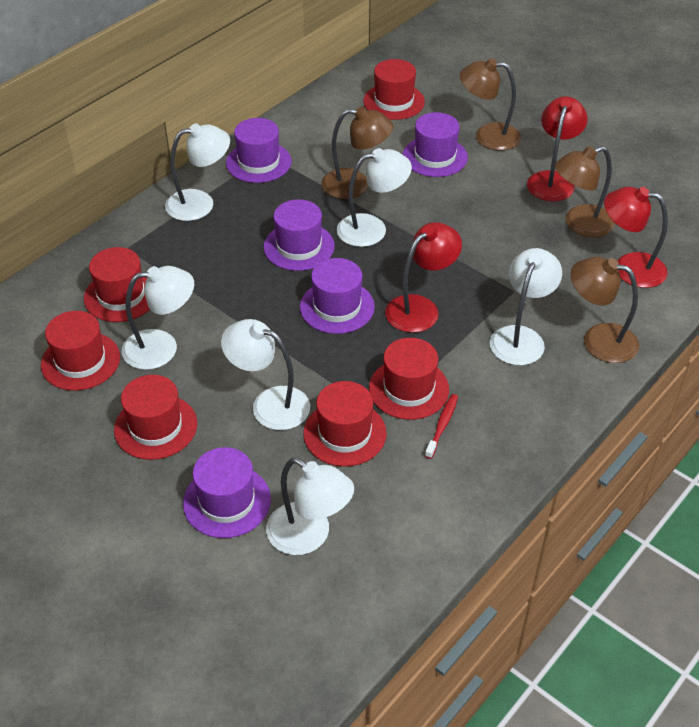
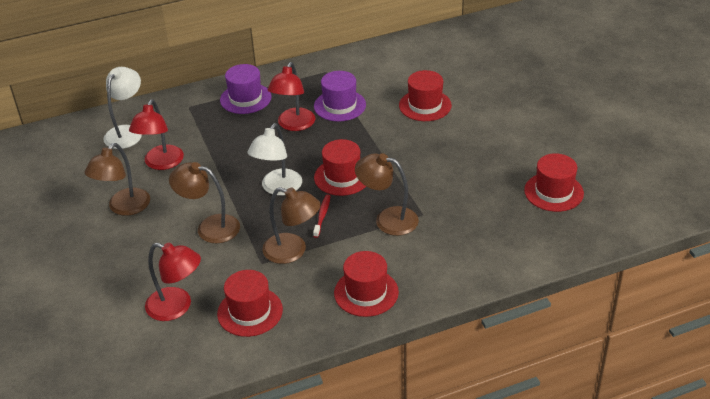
purple hat: 5 -> 2
red hat: 6 -> 5
white lamp: 6 -> 2

